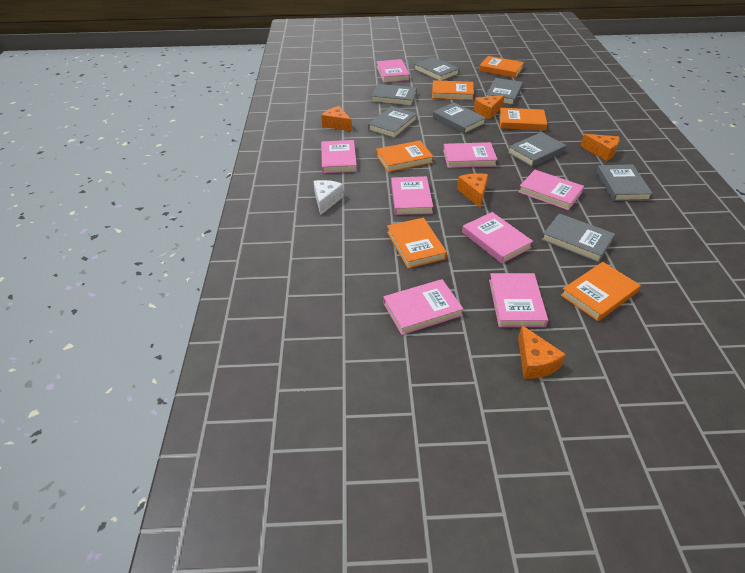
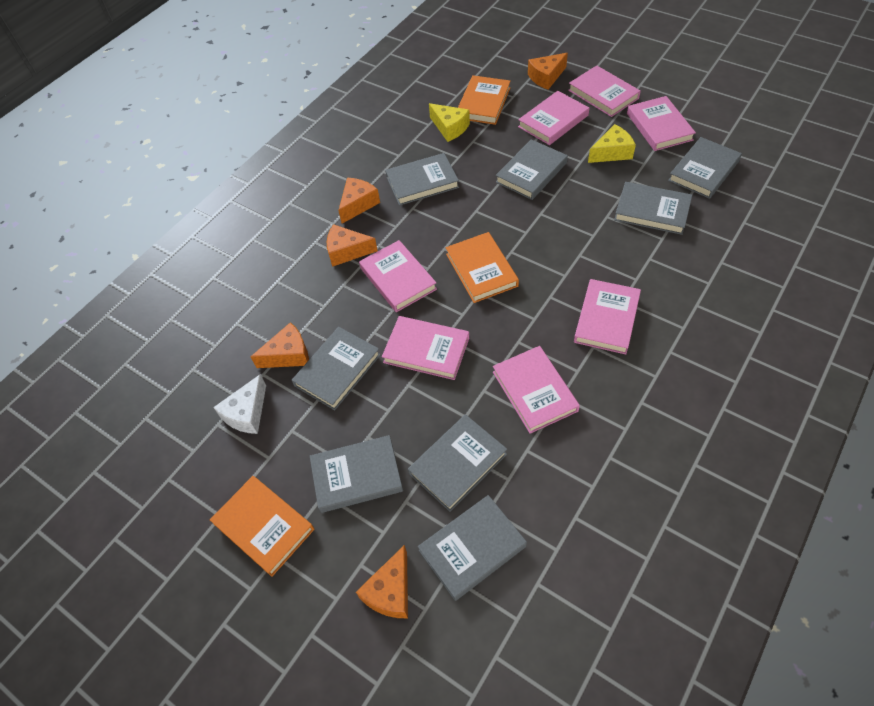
orange book: 6 -> 3
pink book: 8 -> 7
yellow cheese: 0 -> 2

